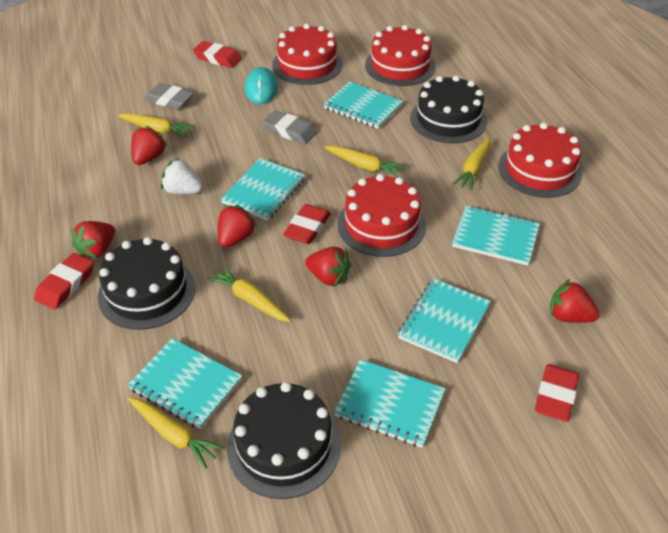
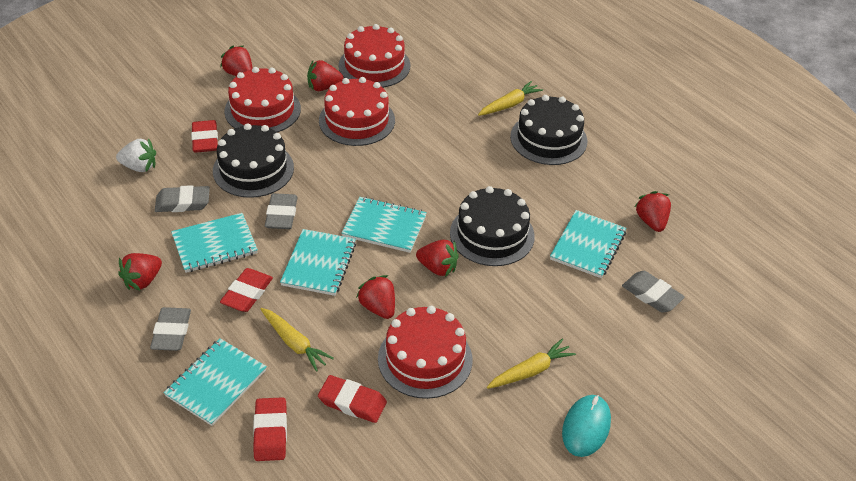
grey eraser: 2 -> 4
red strawberry: 5 -> 6
turquoise notebook: 6 -> 5
yellow carrot: 5 -> 3

